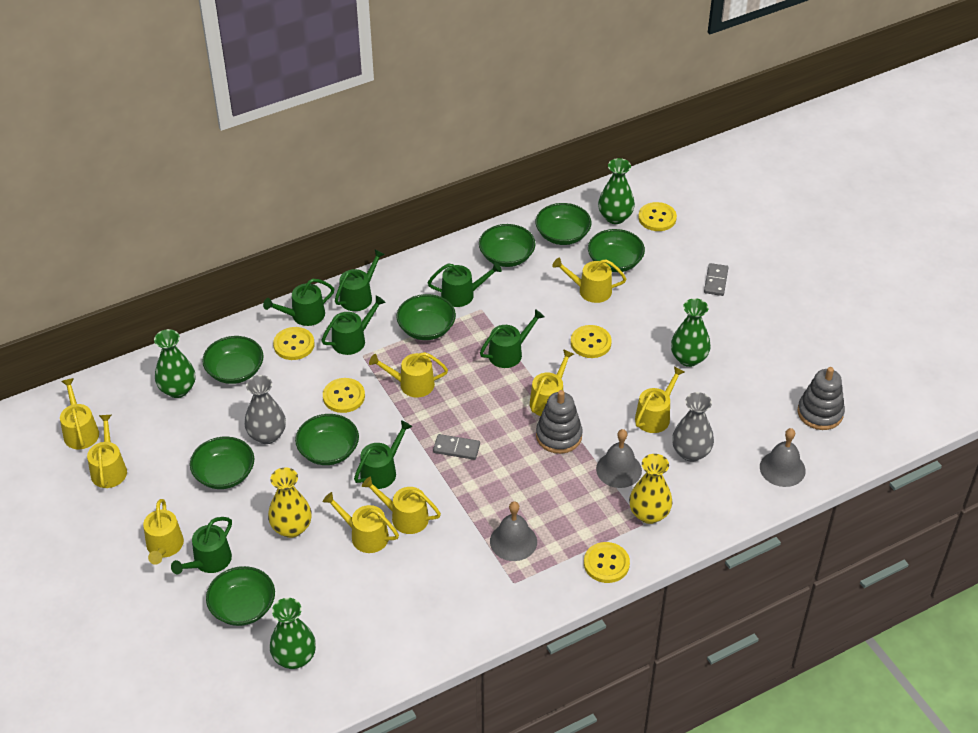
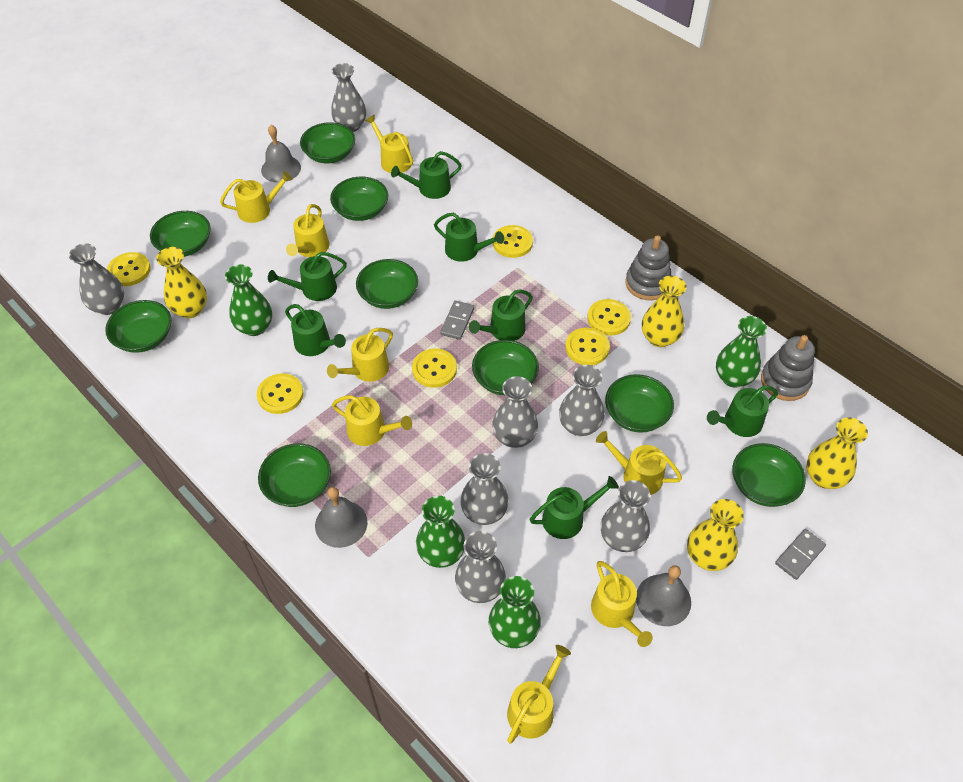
green bowl: 8 -> 9
grey vase: 2 -> 7
yellow button: 5 -> 6
yellow vase: 2 -> 4
yellow watering can: 9 -> 8

